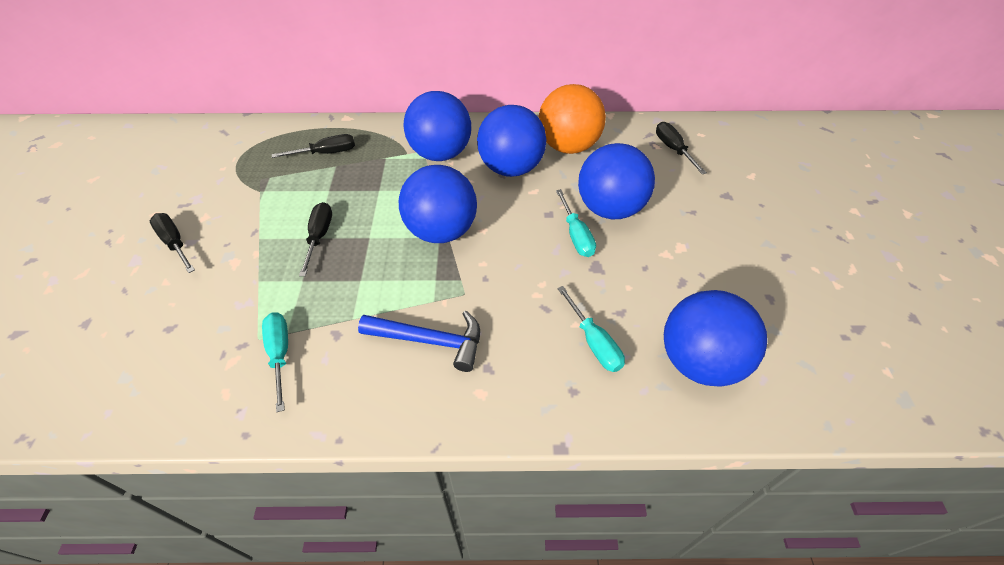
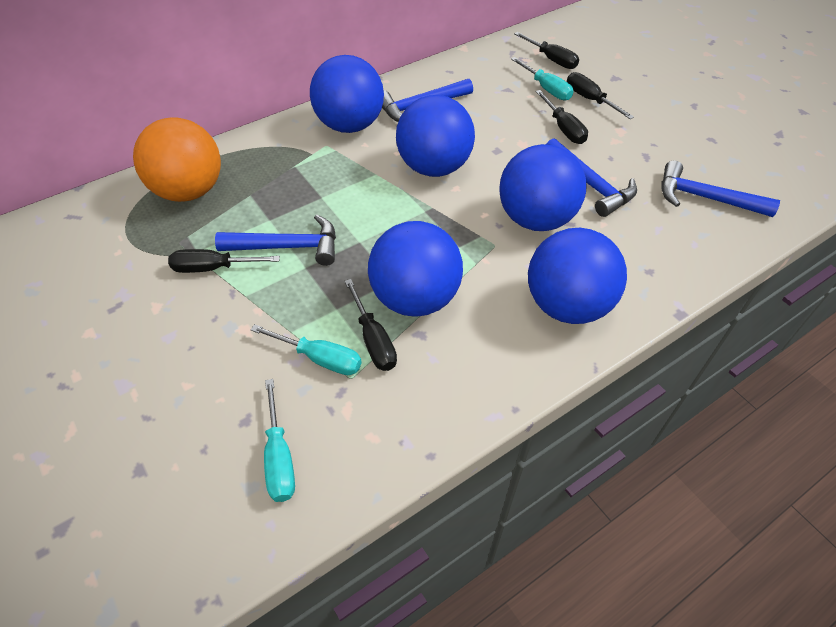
black screwdriver: 4 -> 5
blue hammer: 1 -> 4

